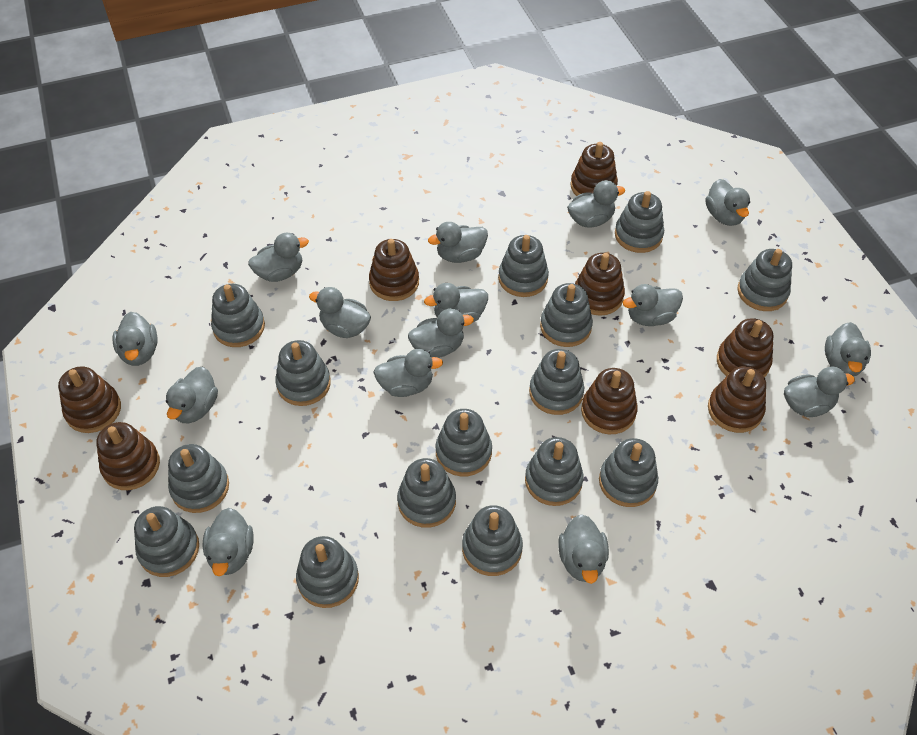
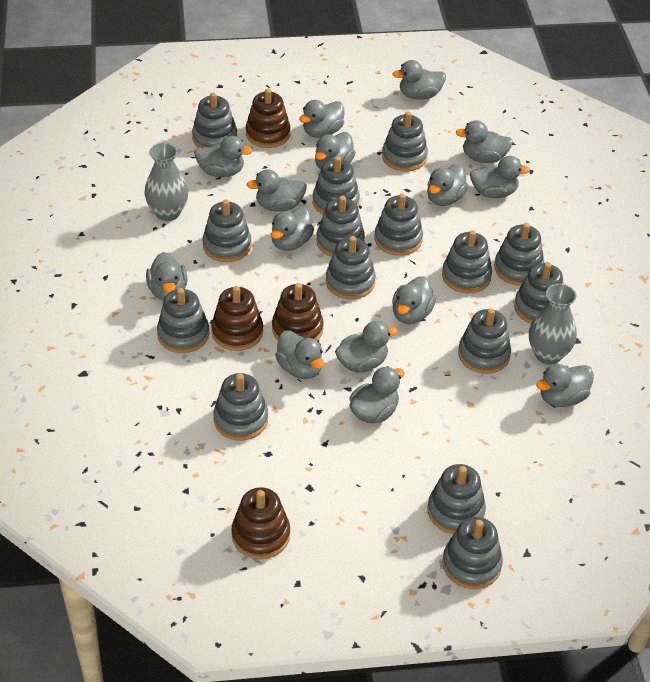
brown stacking toy: 8 -> 4
grey vase: 0 -> 2

